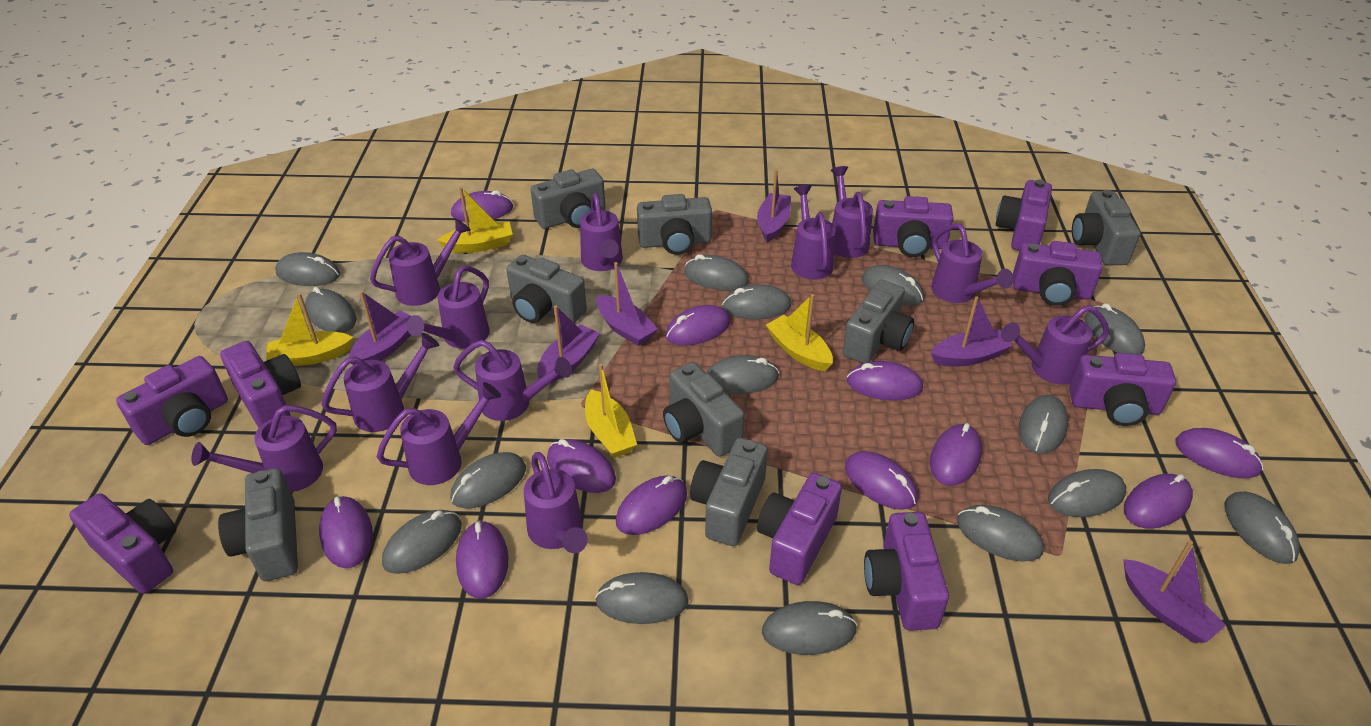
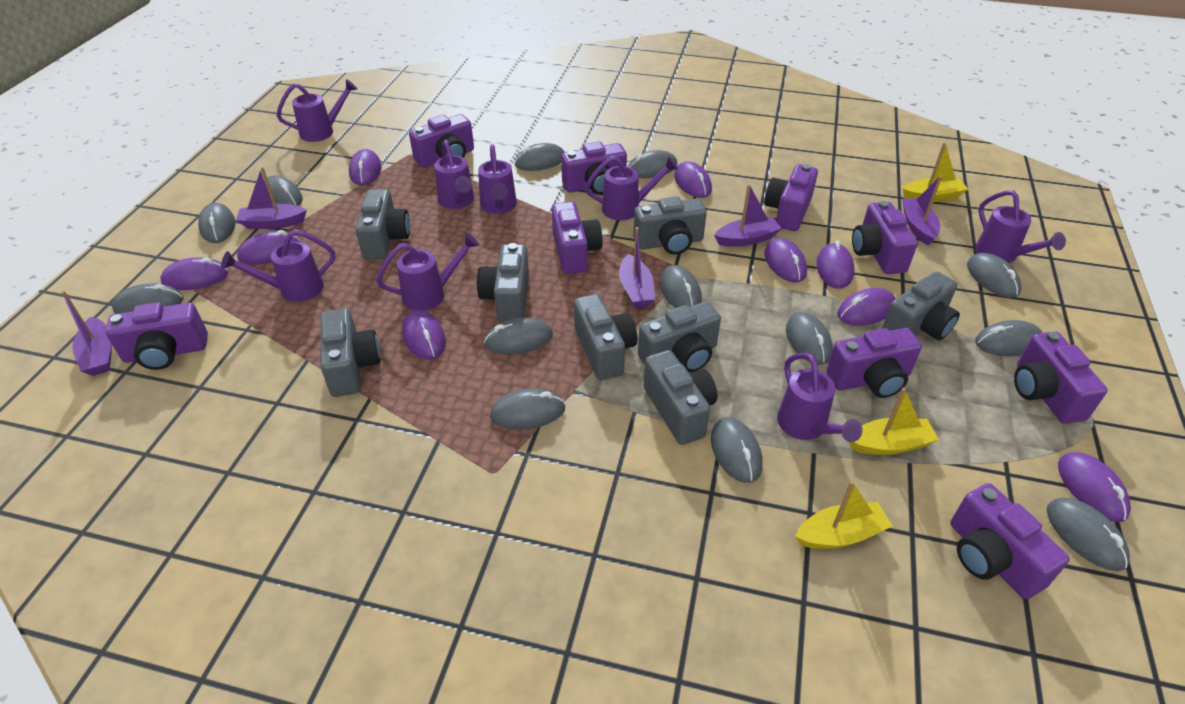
grey mouse: 15 -> 13
purple boat: 6 -> 5
purple mouse: 11 -> 9
purple watering can: 12 -> 8
yellow boat: 4 -> 3

